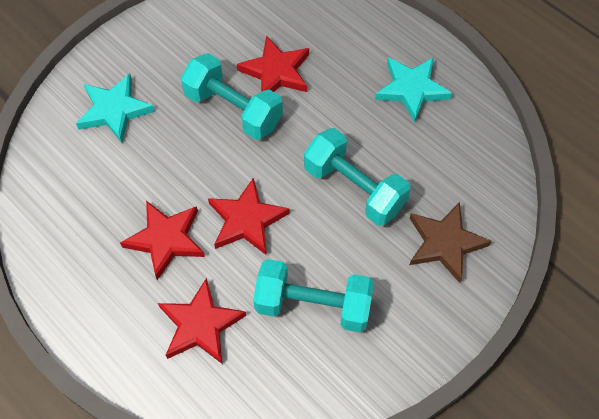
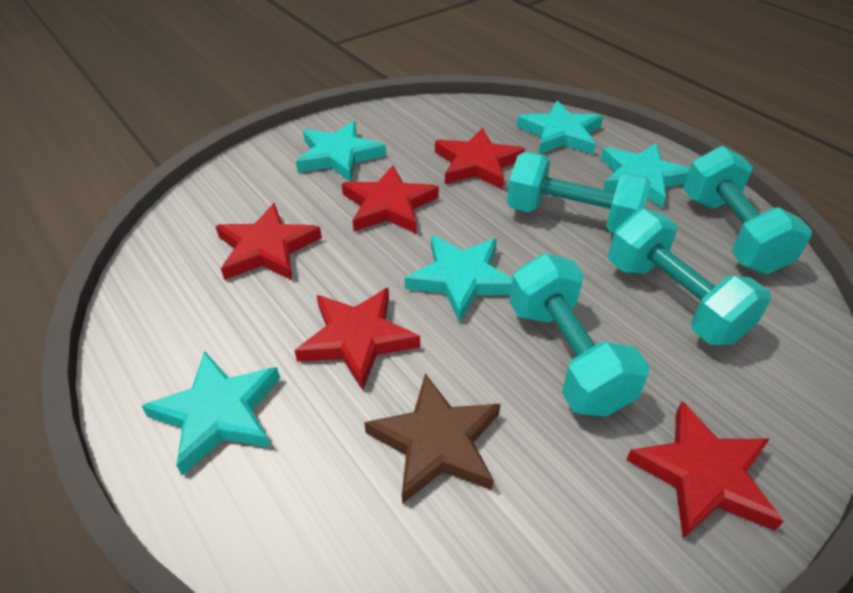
red star: 4 -> 5
turquoise dumbbell: 3 -> 4
turquoise star: 2 -> 5

